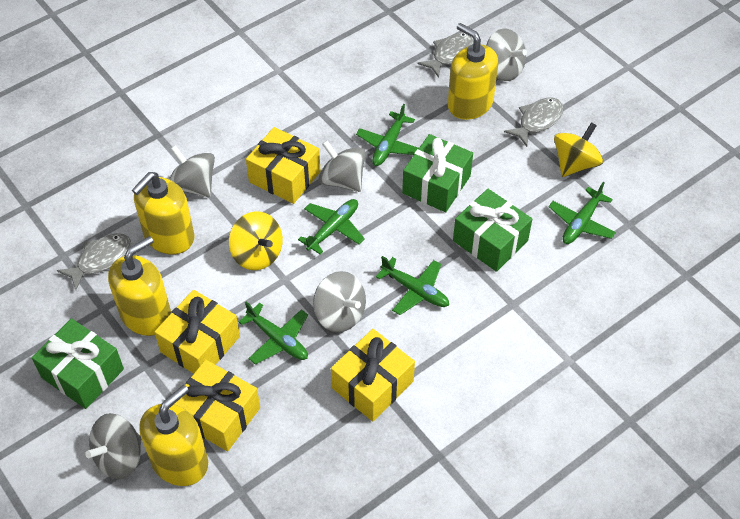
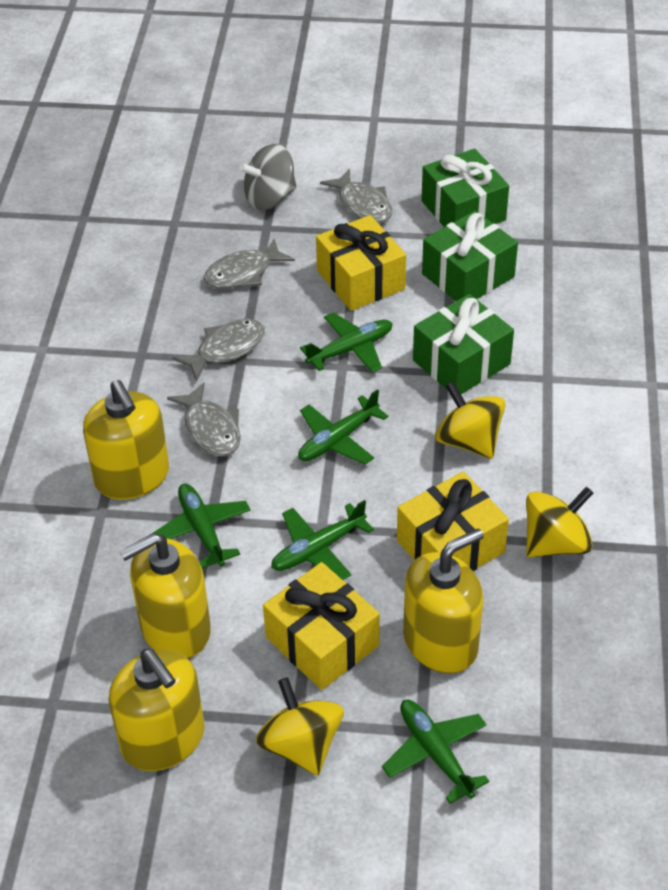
grey fish: 3 -> 4
grey spinning top: 5 -> 1
yellow gift: 4 -> 3
yellow spinning top: 2 -> 3

